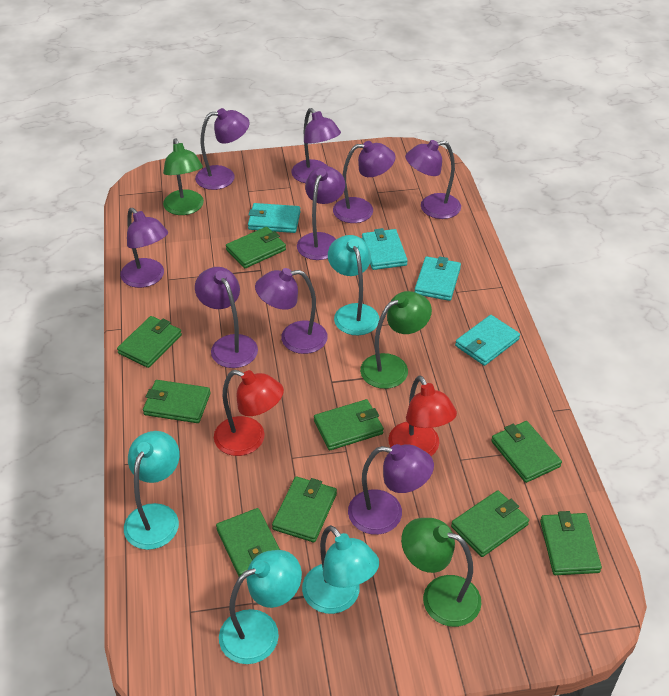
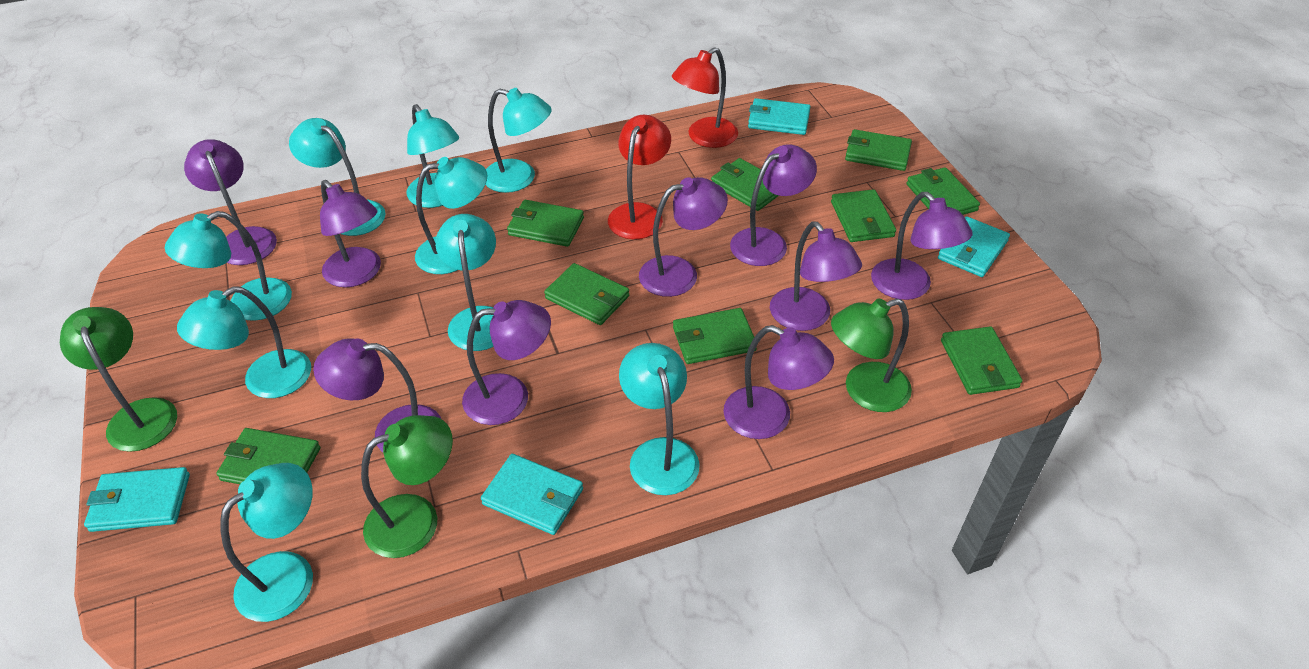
turquoise lamp: 4 -> 9

